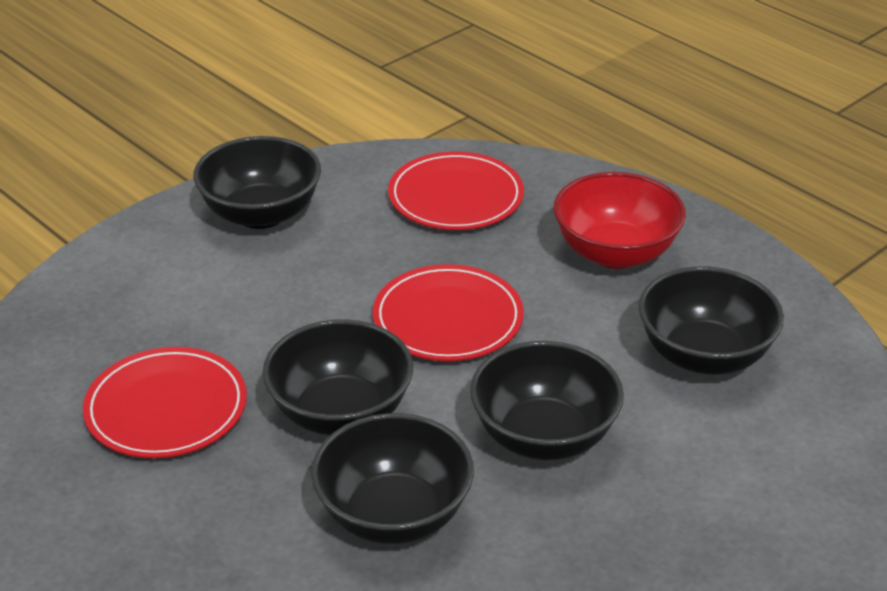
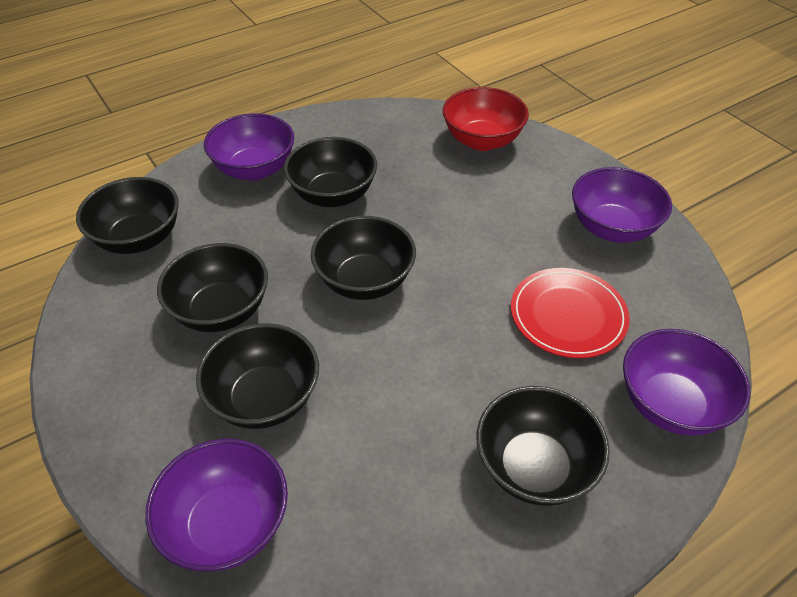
black bowl: 5 -> 6
purple bowl: 0 -> 4
red plate: 3 -> 1

